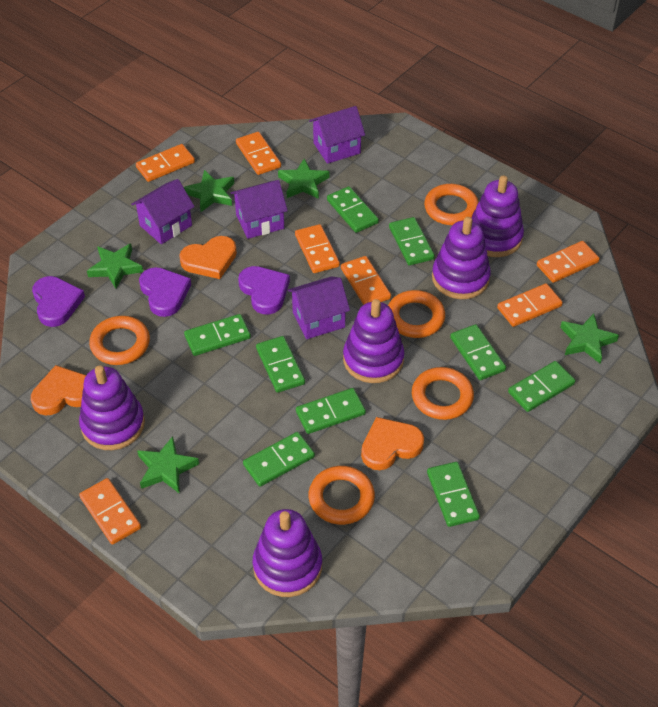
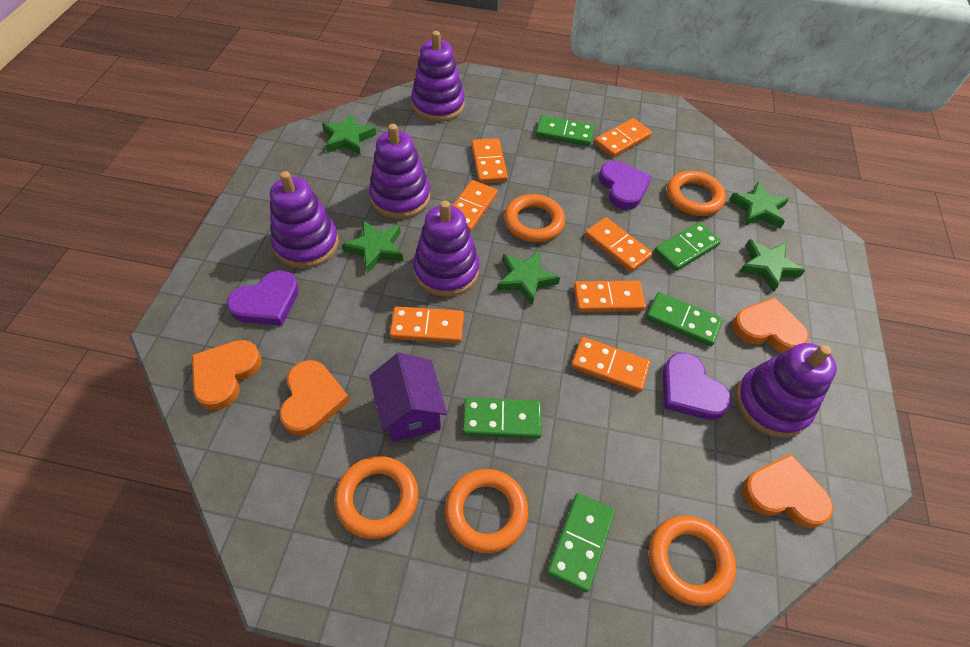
green domino: 9 -> 5
orange heart: 3 -> 4
purple house: 4 -> 1

